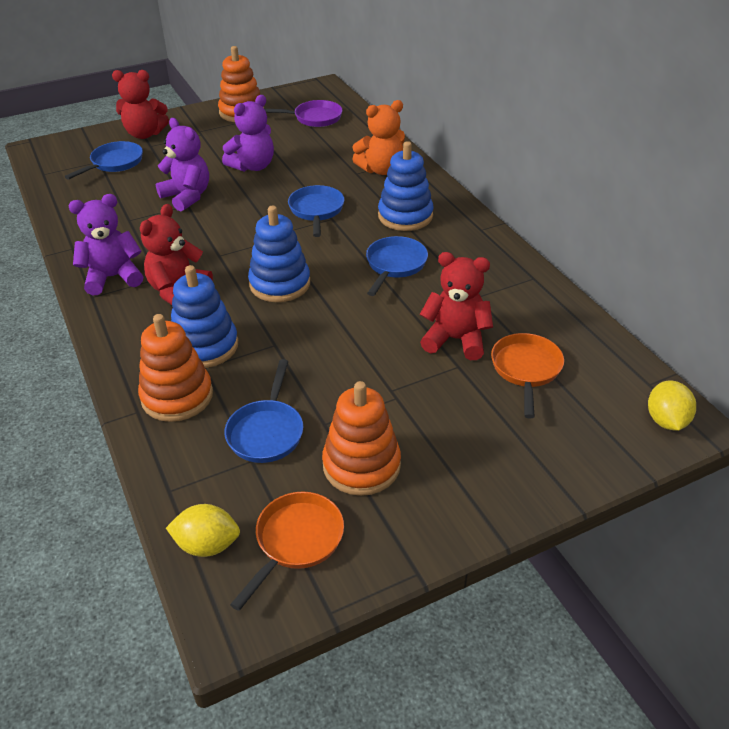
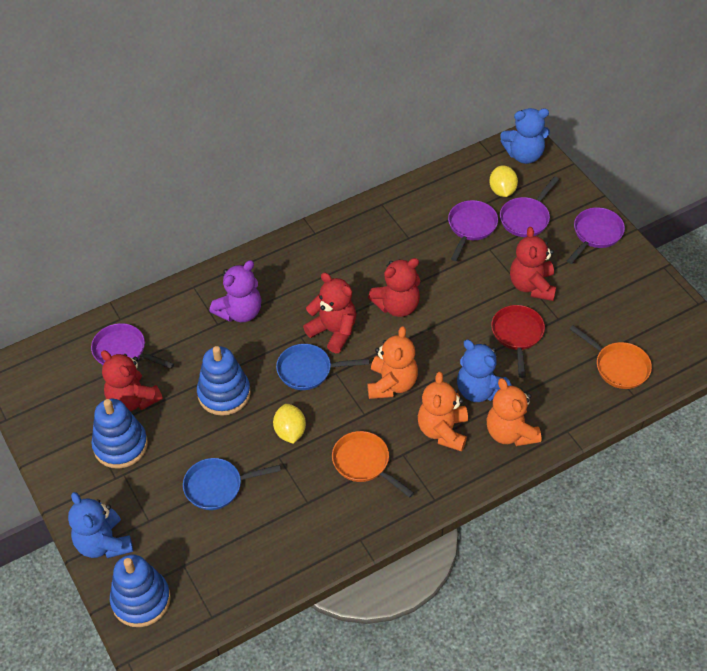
blue pan: 4 -> 2
blue teddy bear: 0 -> 3
orange stacking toy: 3 -> 0
orange teddy bear: 1 -> 3
purple pan: 1 -> 4
purple teddy bear: 3 -> 1
red pan: 0 -> 1
red teddy bear: 3 -> 4

